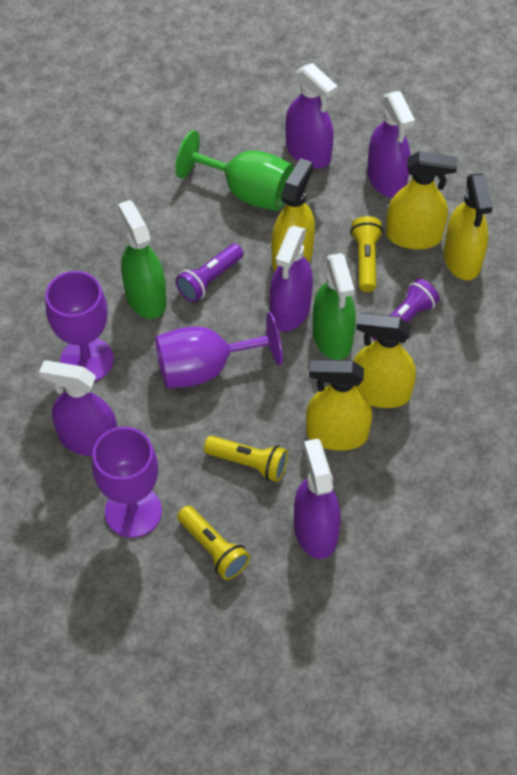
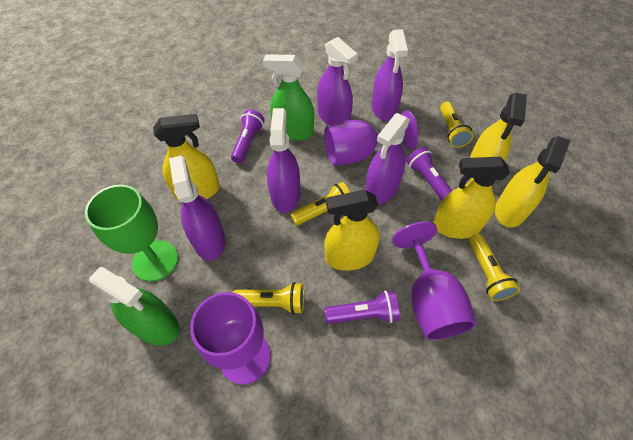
purple flashlight: 2 -> 3
yellow flashlight: 3 -> 4

